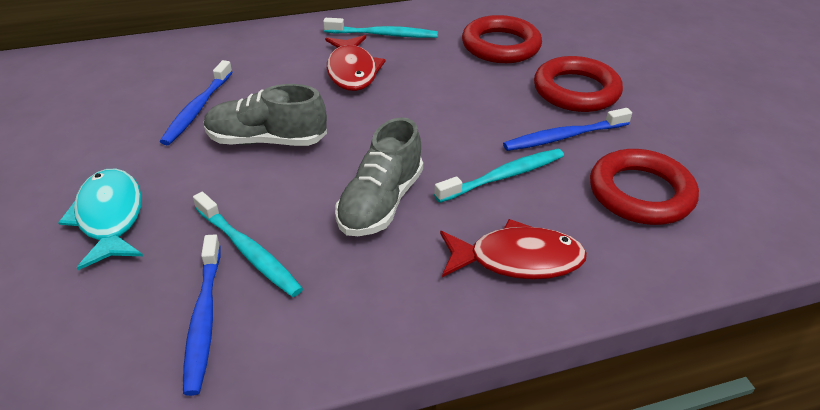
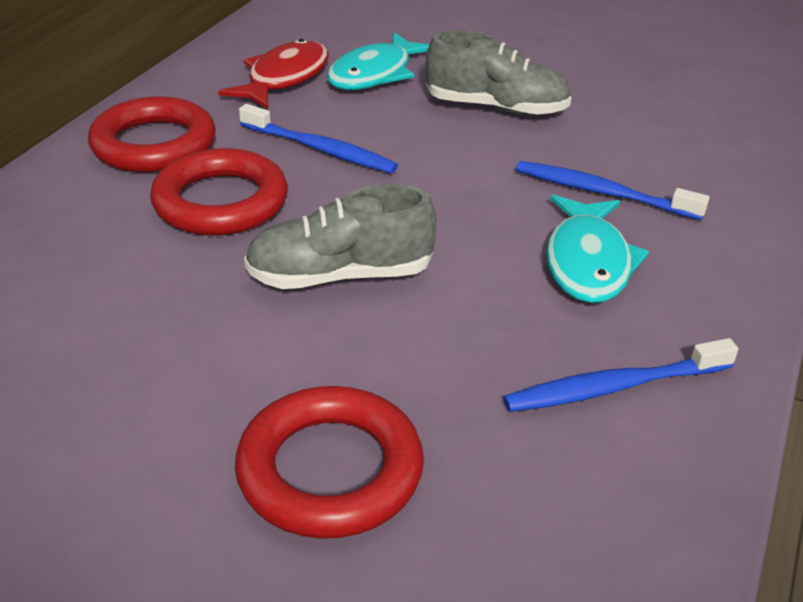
red fish: 2 -> 1
turquoise fish: 1 -> 2
turquoise toothbrush: 3 -> 0

